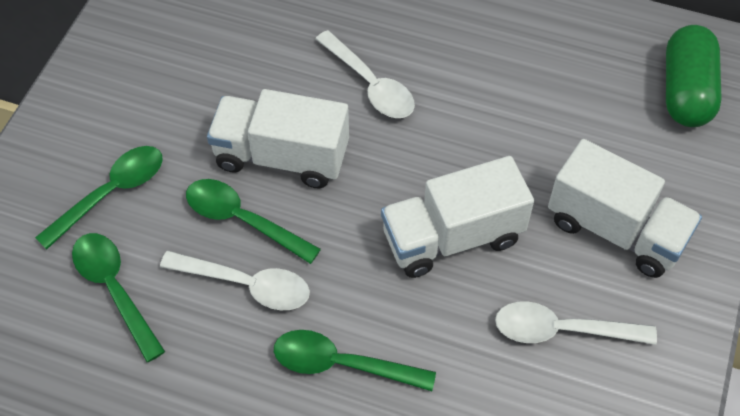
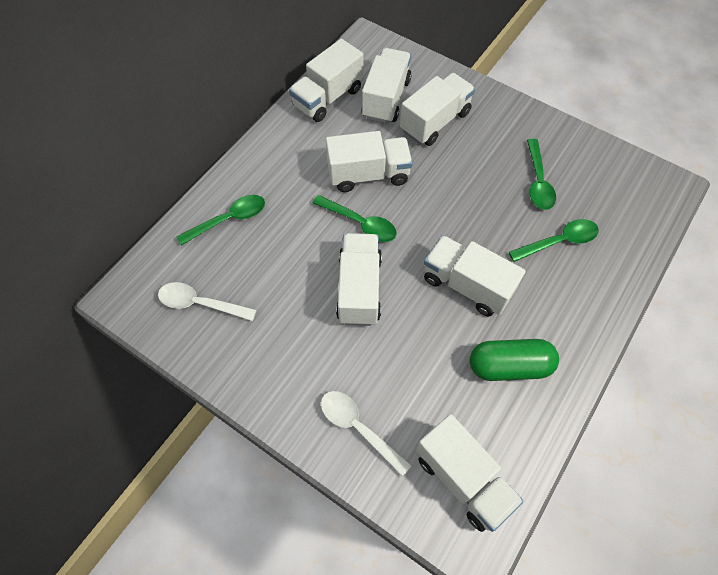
white spoon: 3 -> 2
white truck: 3 -> 7

